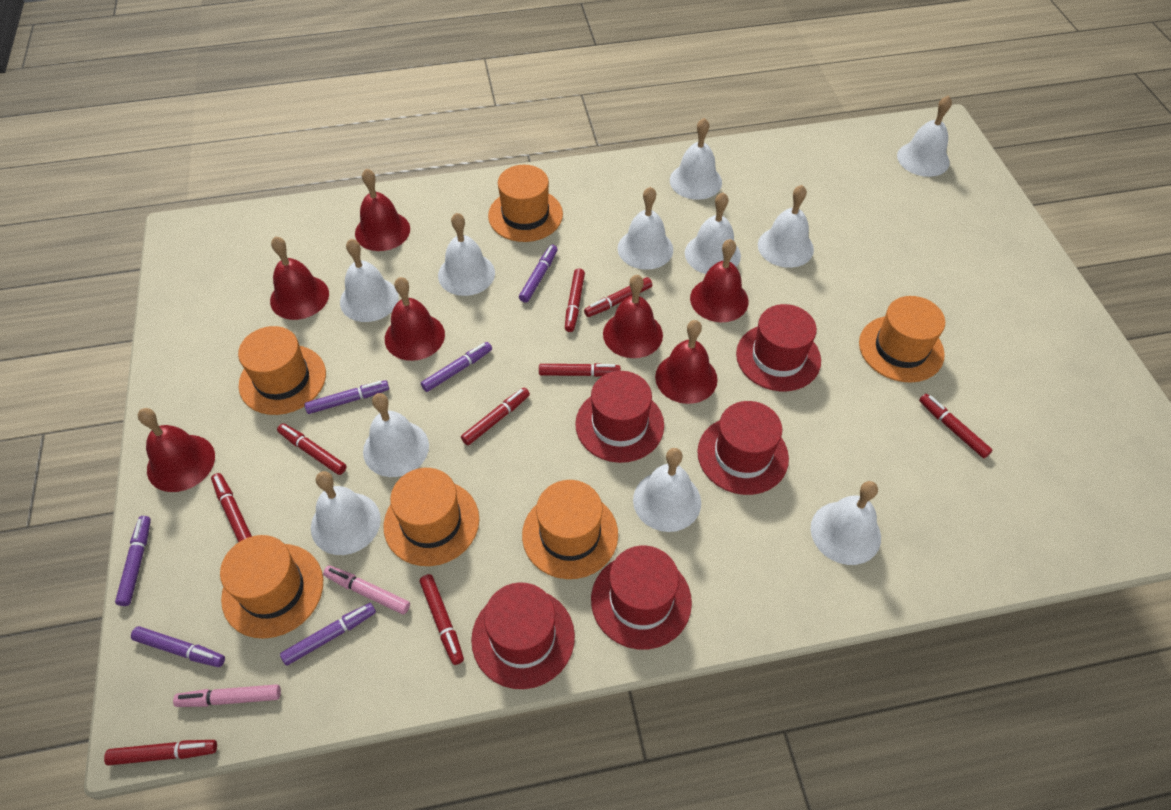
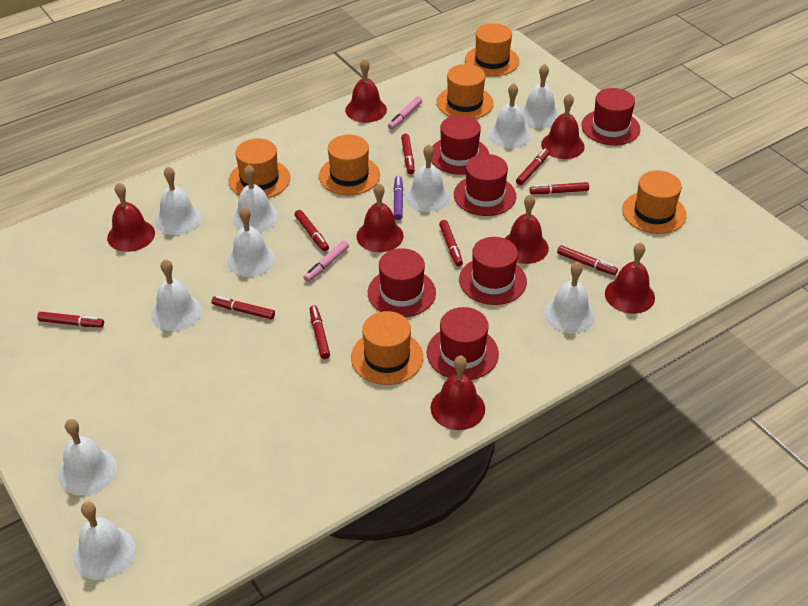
purple marker: 6 -> 1
red hat: 5 -> 6
white bell: 11 -> 10

